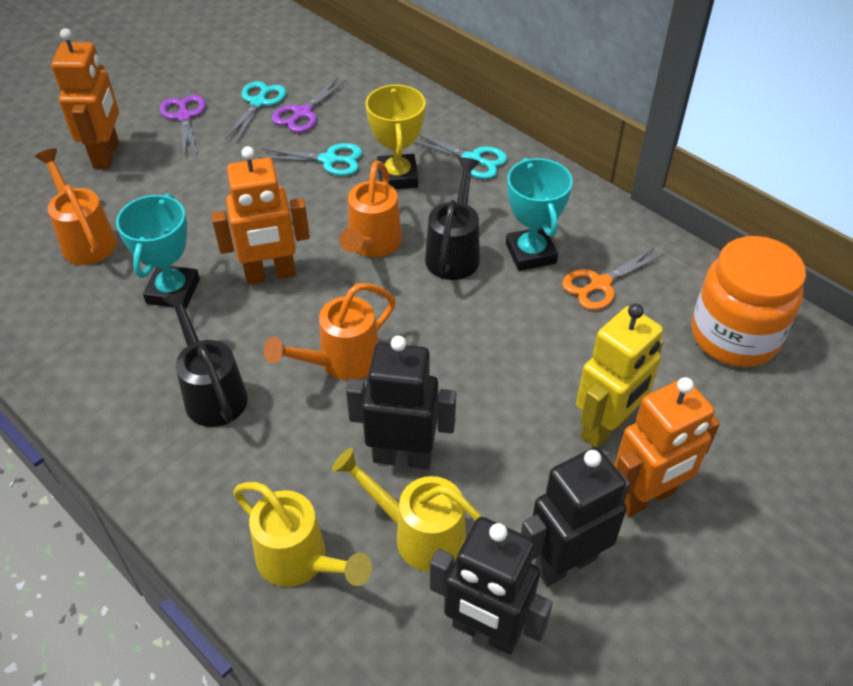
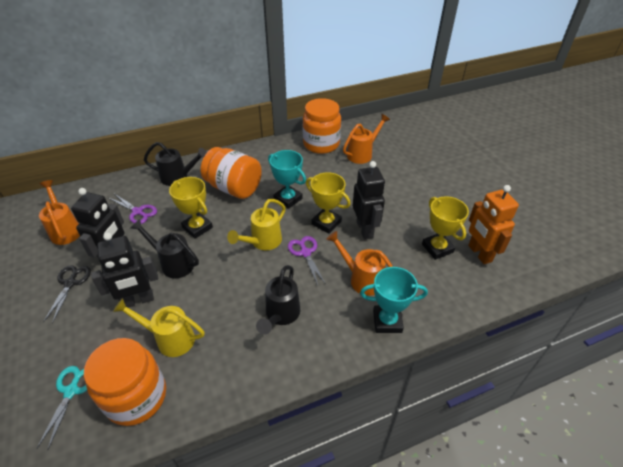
black scissors: 0 -> 1
black watering can: 2 -> 3
orange jar: 1 -> 3
orange robot: 3 -> 1
orange scissors: 1 -> 0
turquoise scissors: 3 -> 1
yellow robot: 1 -> 0
yellow trophy: 1 -> 3

